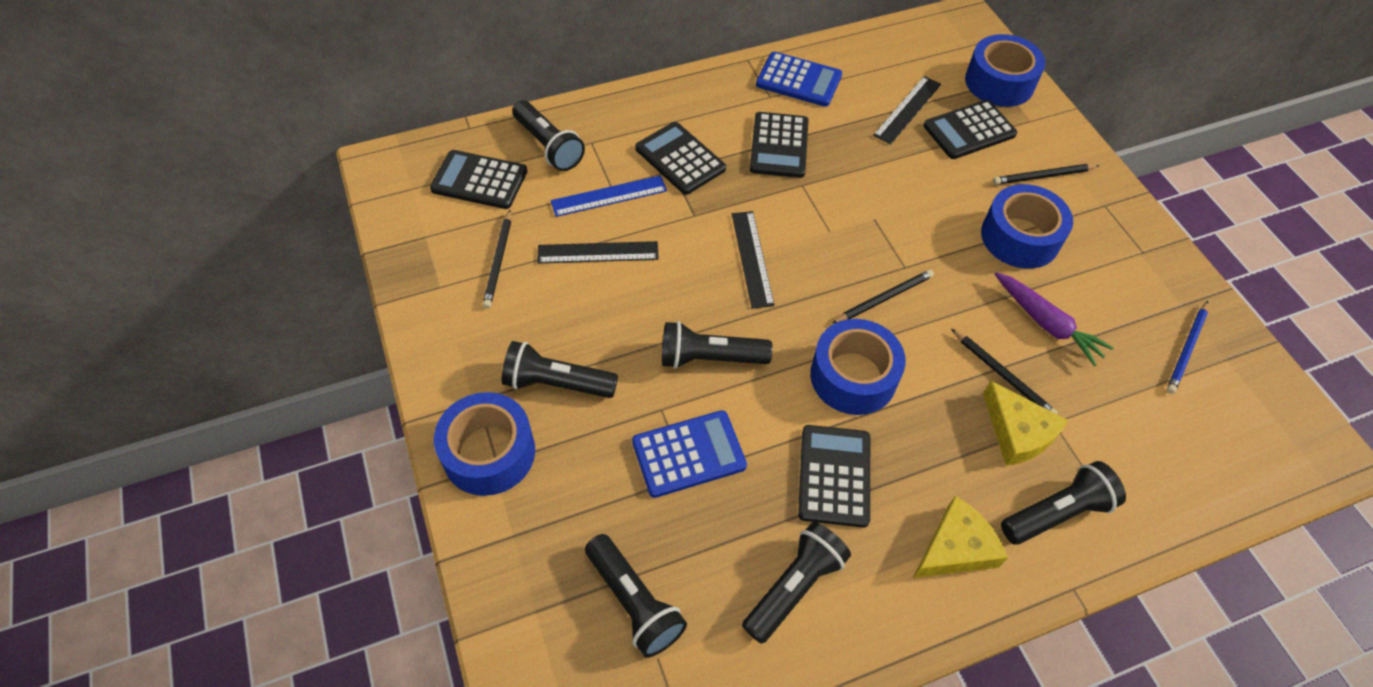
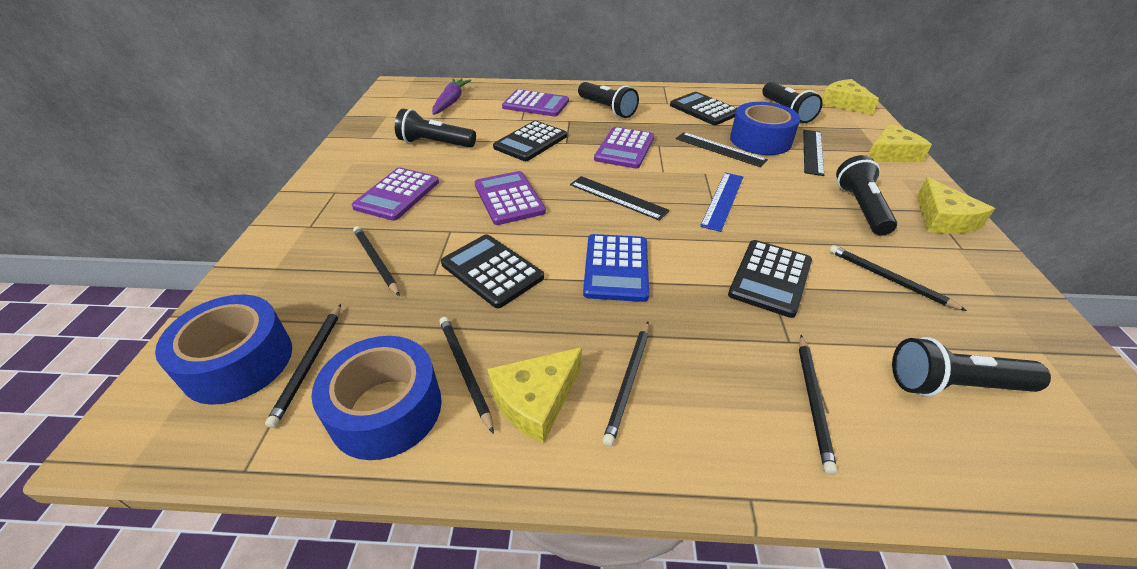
black calculator: 5 -> 4
black flashlight: 6 -> 5
black pencil: 4 -> 6
blue calculator: 2 -> 1
blue pencil: 1 -> 0
blue tape: 4 -> 3
purple calculator: 0 -> 4
yellow cheese: 2 -> 4

